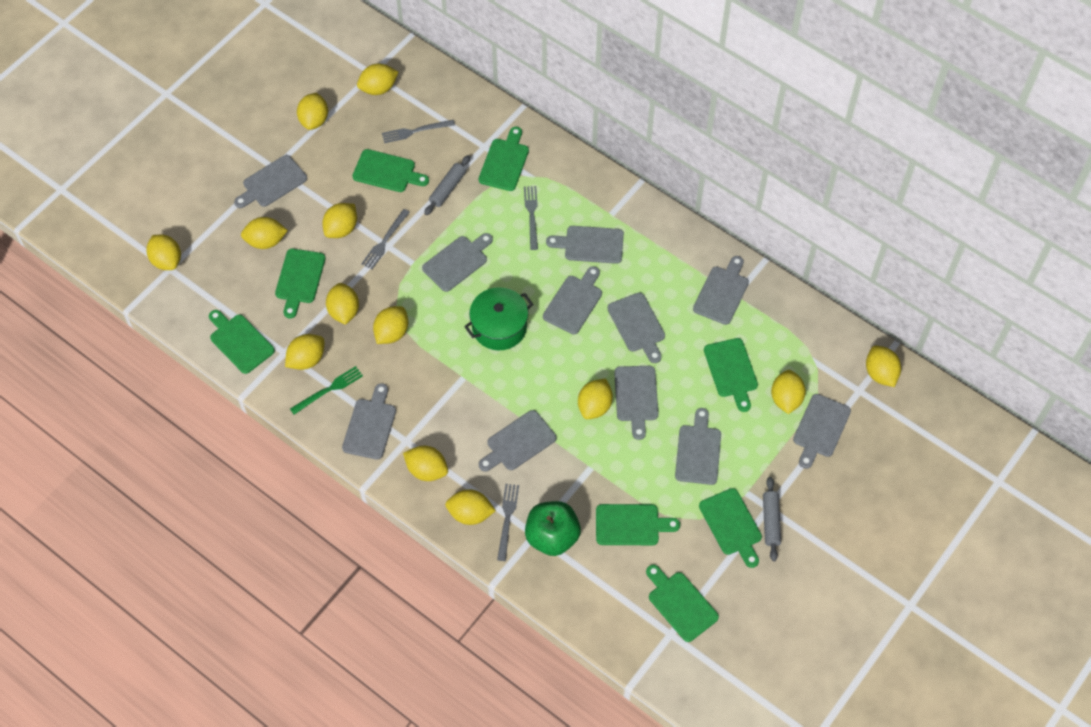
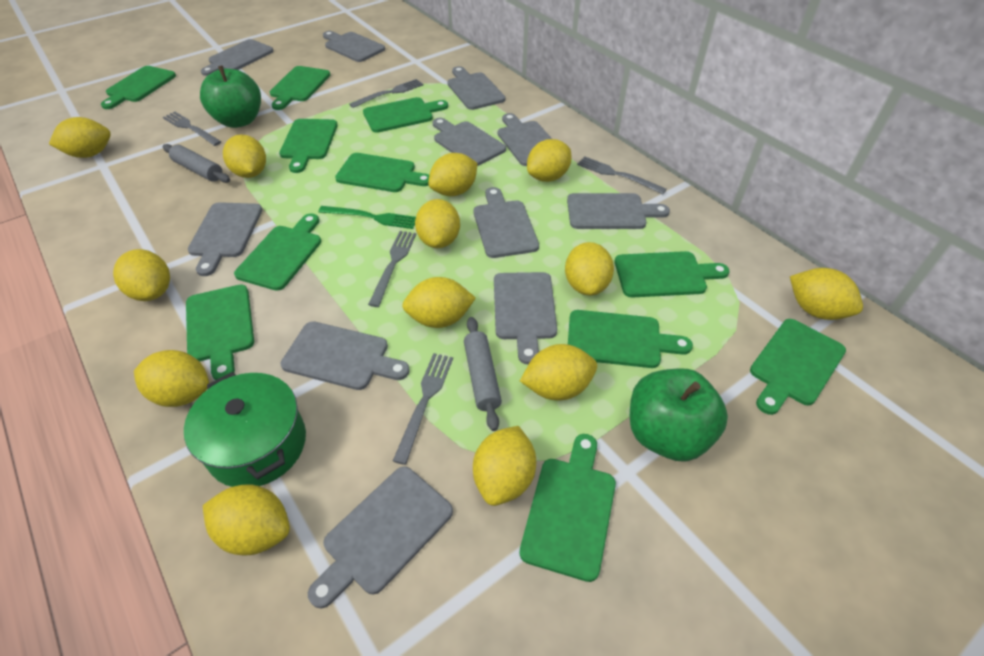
green apple: 1 -> 2
green cutting board: 8 -> 11
grey fork: 4 -> 5

